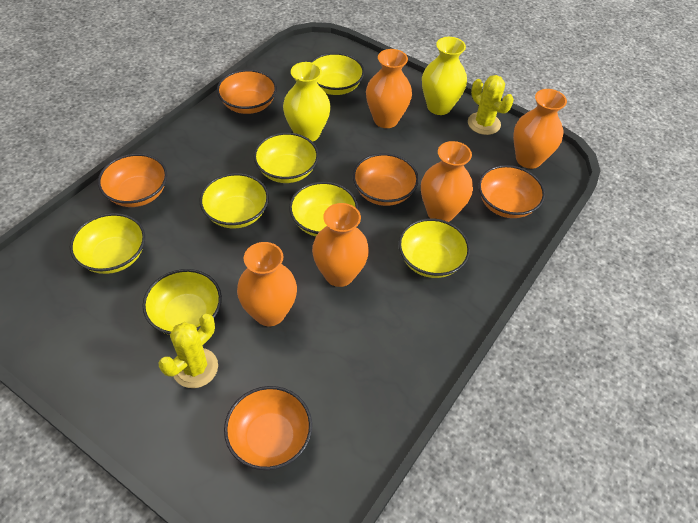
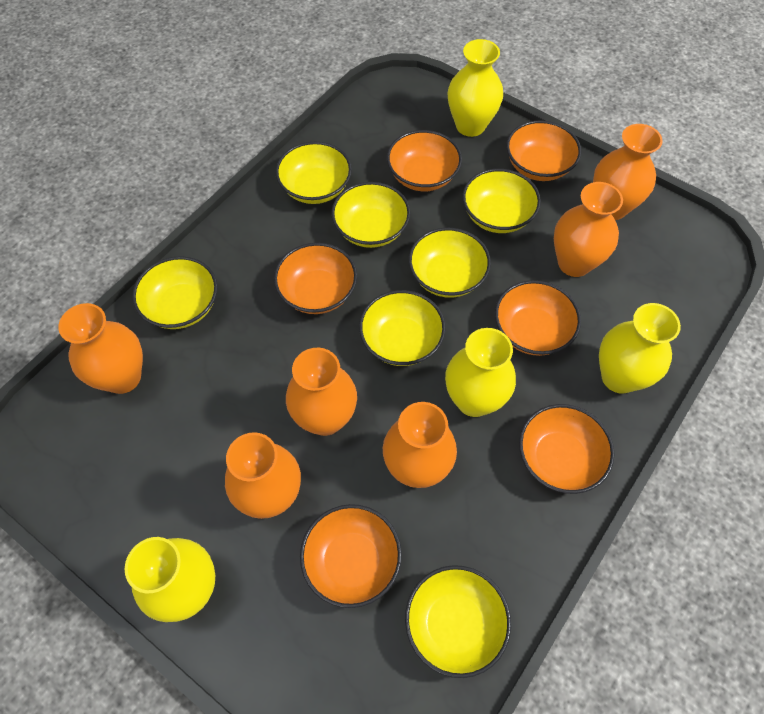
orange bowl: 5 -> 6
orange vase: 5 -> 6
yellow cactus: 2 -> 0
yellow vase: 2 -> 4

